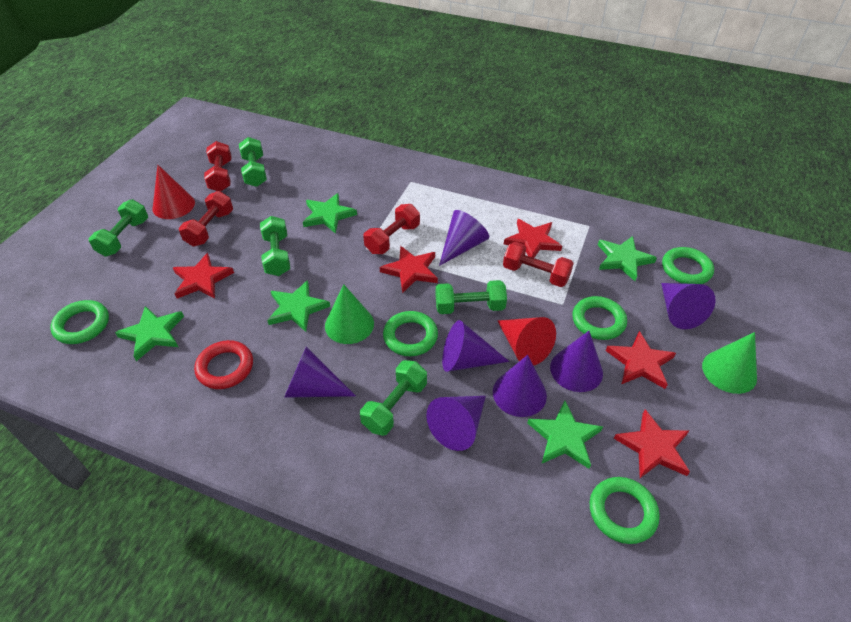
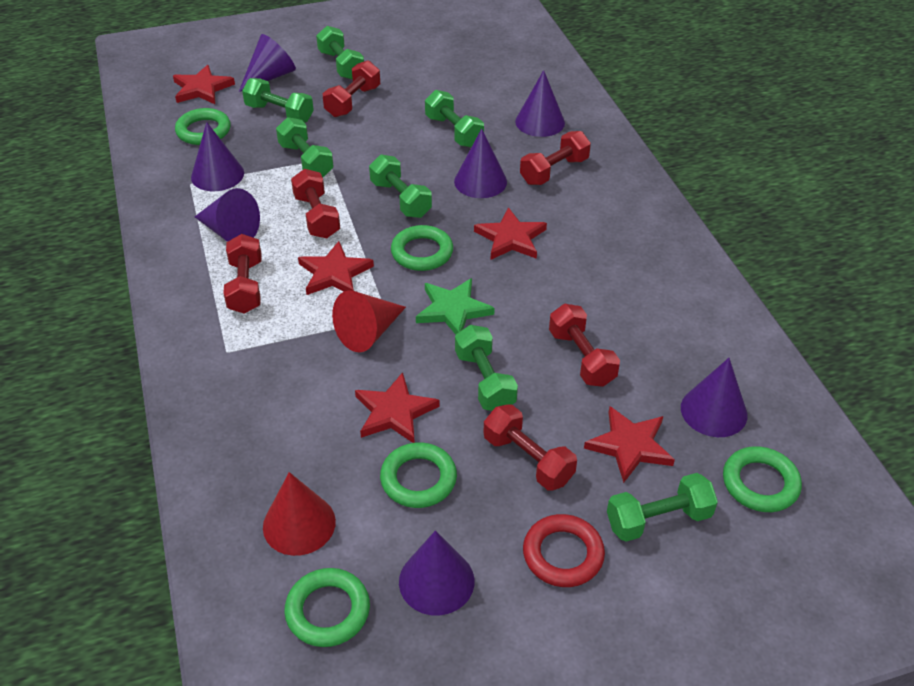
green cone: 2 -> 0
green dumbbell: 5 -> 7
green star: 5 -> 1
red dumbbell: 4 -> 6

